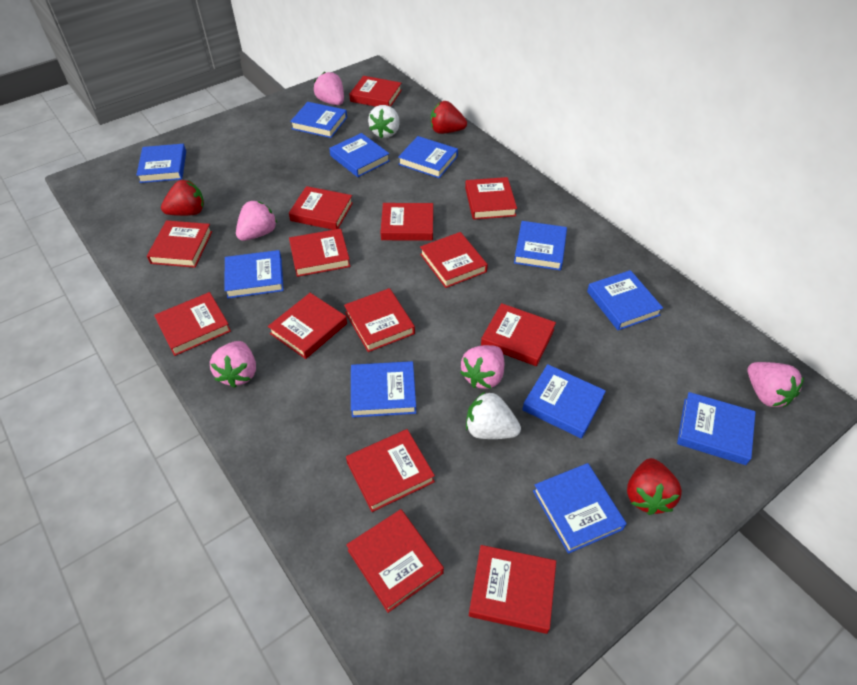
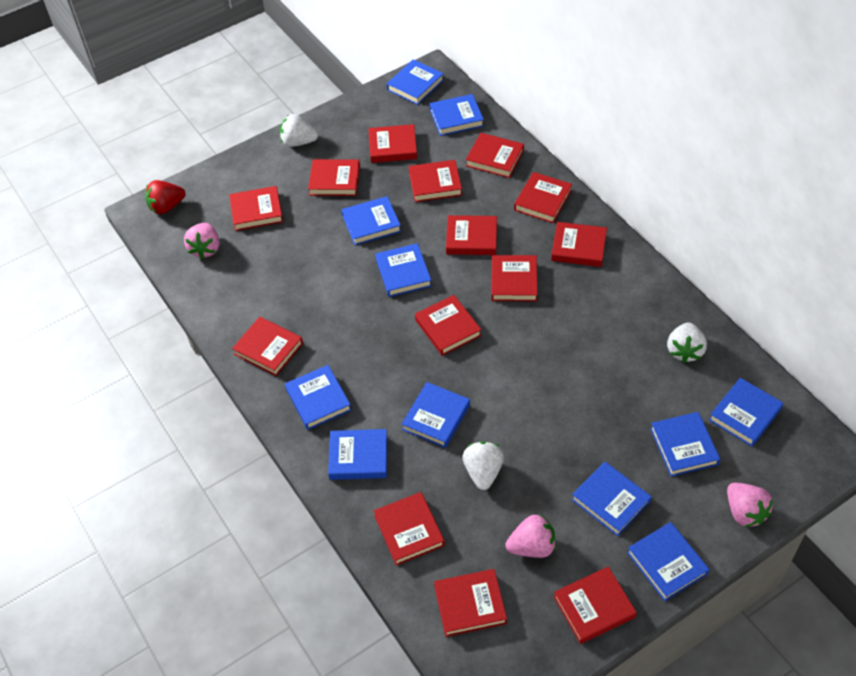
pink strawberry: 5 -> 3
red strawberry: 3 -> 1
white strawberry: 2 -> 3

